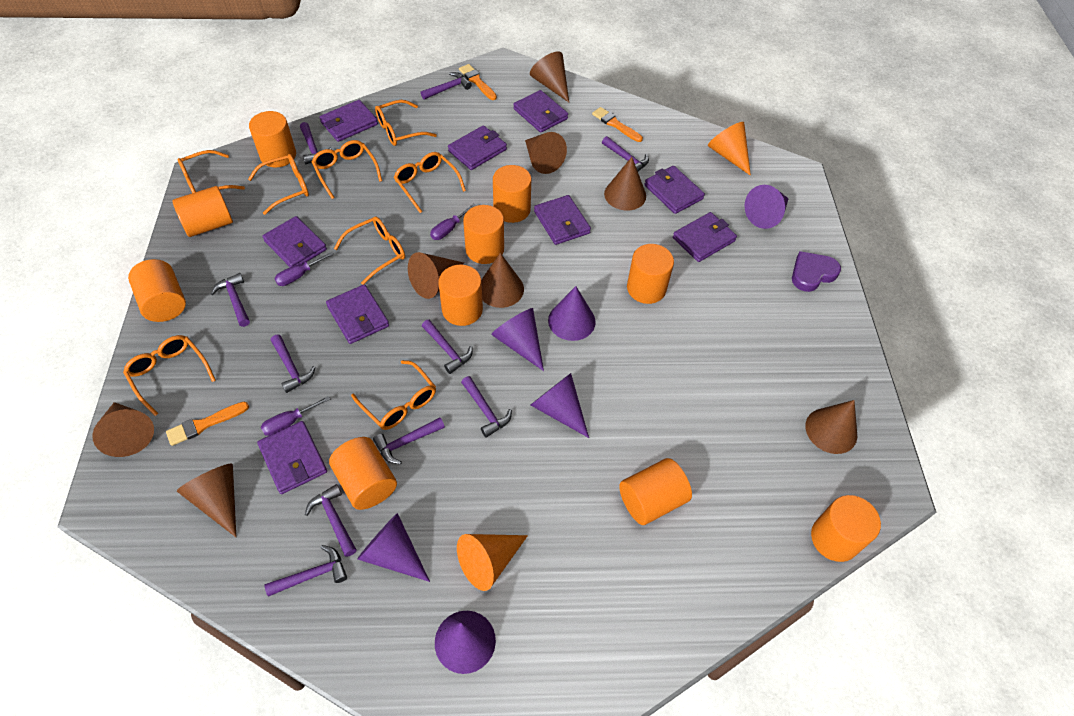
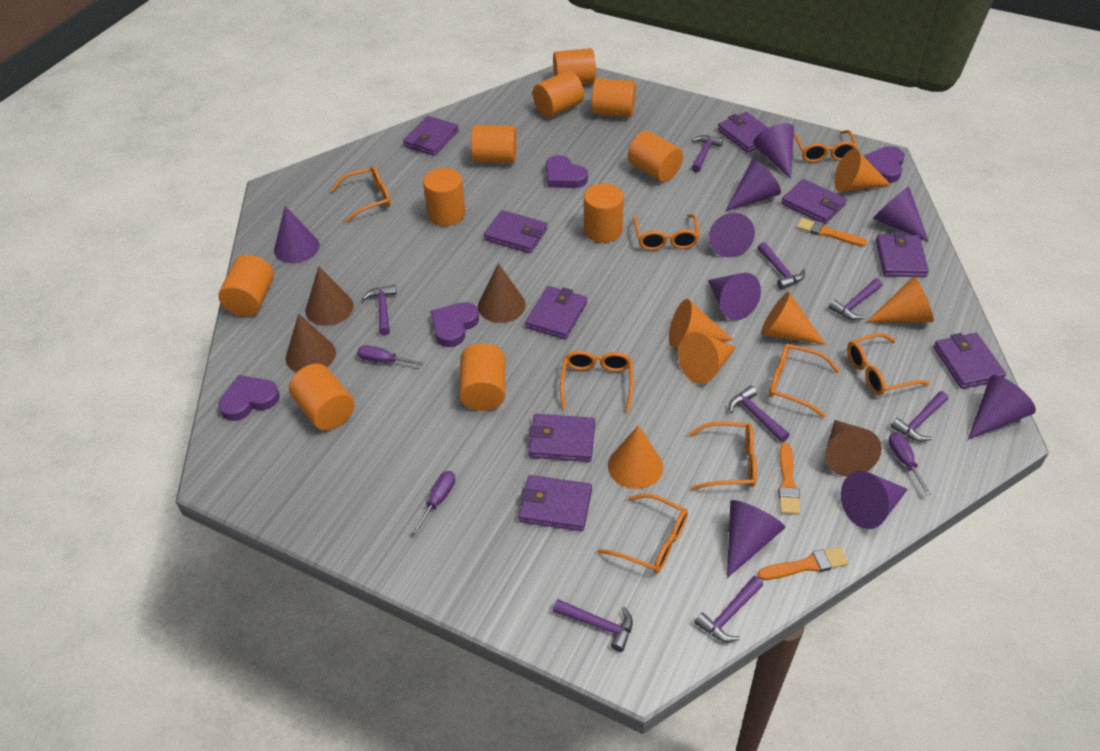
brown cone: 8 -> 4
orange cone: 2 -> 6
purple cone: 6 -> 9
purple hammer: 10 -> 8
purple heart: 1 -> 4

